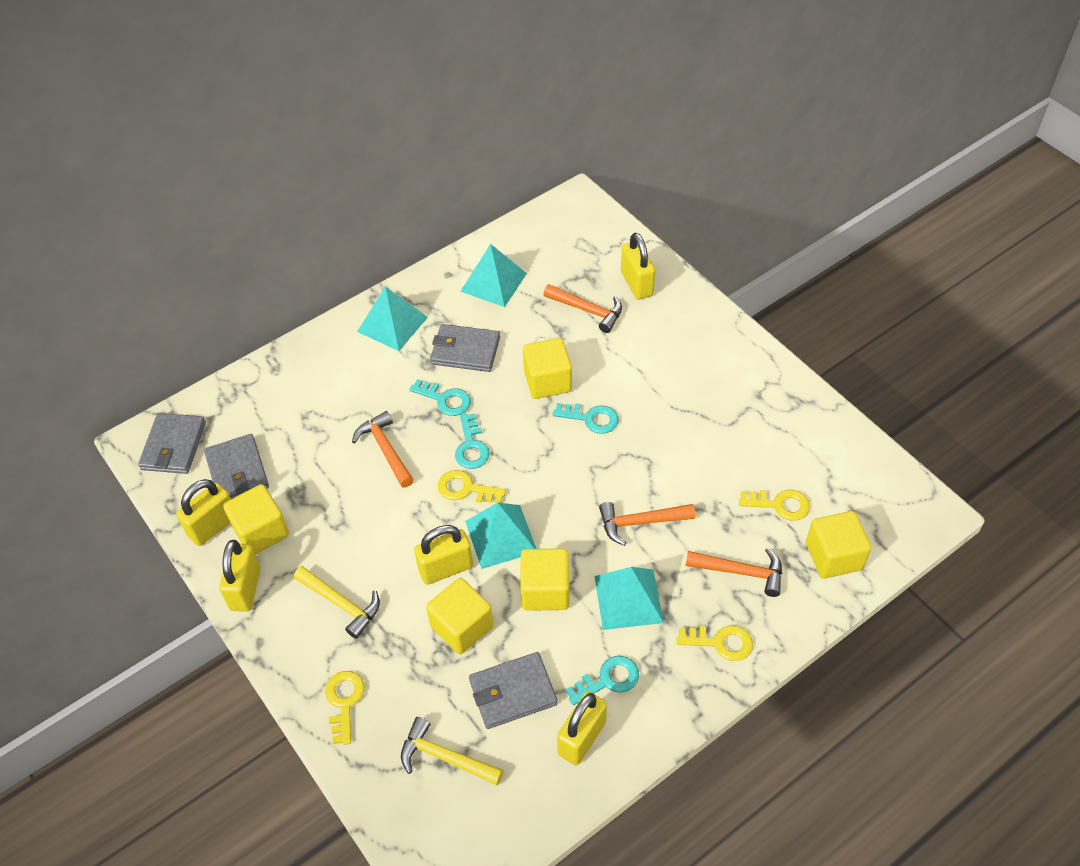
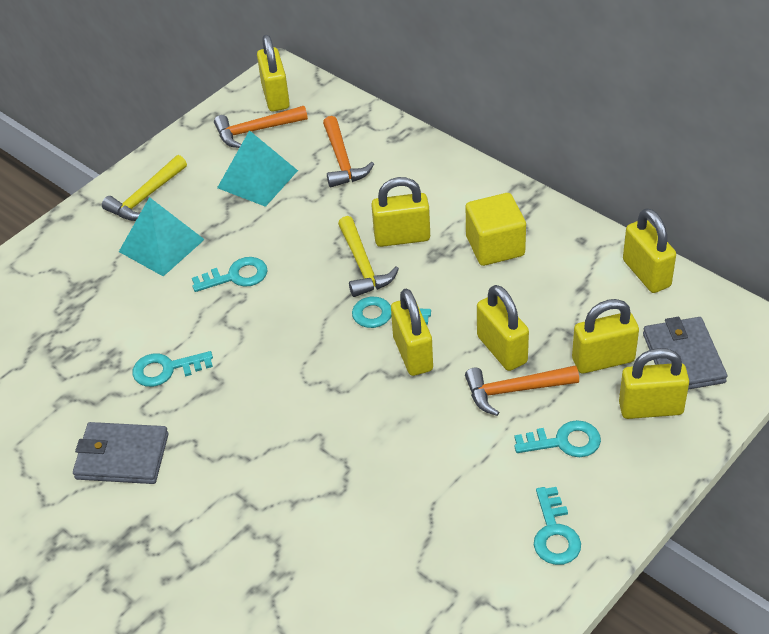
grey wallet: 4 -> 2
orange hammer: 4 -> 3
turquoise key: 4 -> 5
turquoise pyramid: 4 -> 2
yellow cube: 5 -> 1
yellow key: 4 -> 0
yellow padlock: 5 -> 7

